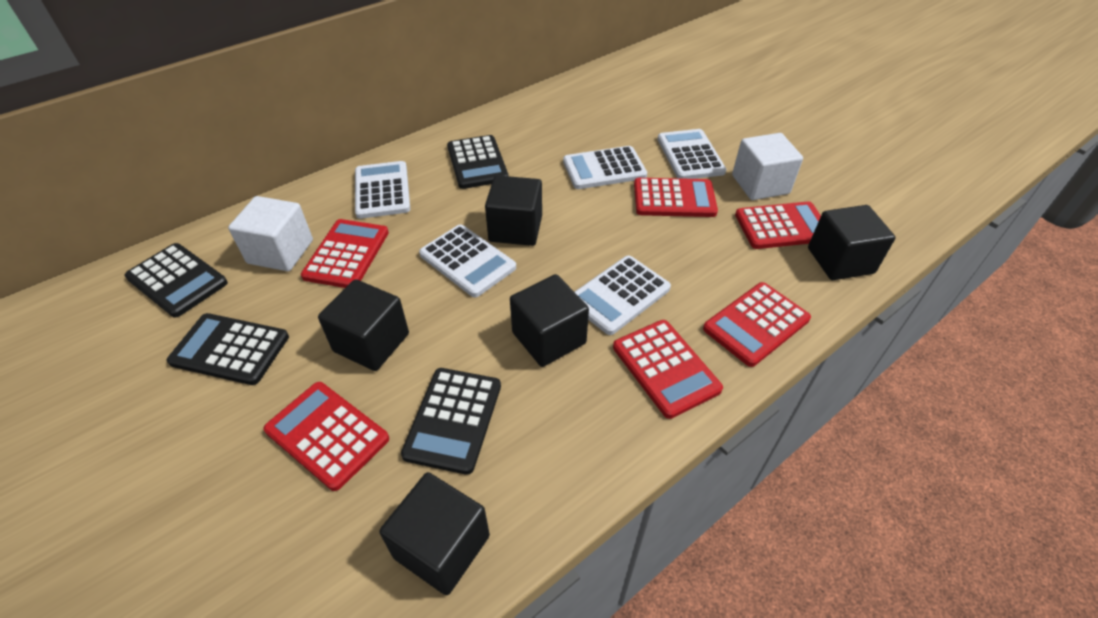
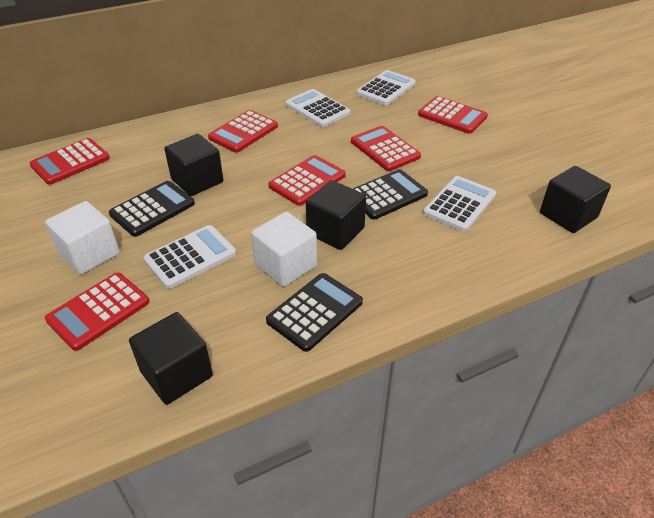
black calculator: 4 -> 3
black cube: 5 -> 4
white calculator: 5 -> 4

